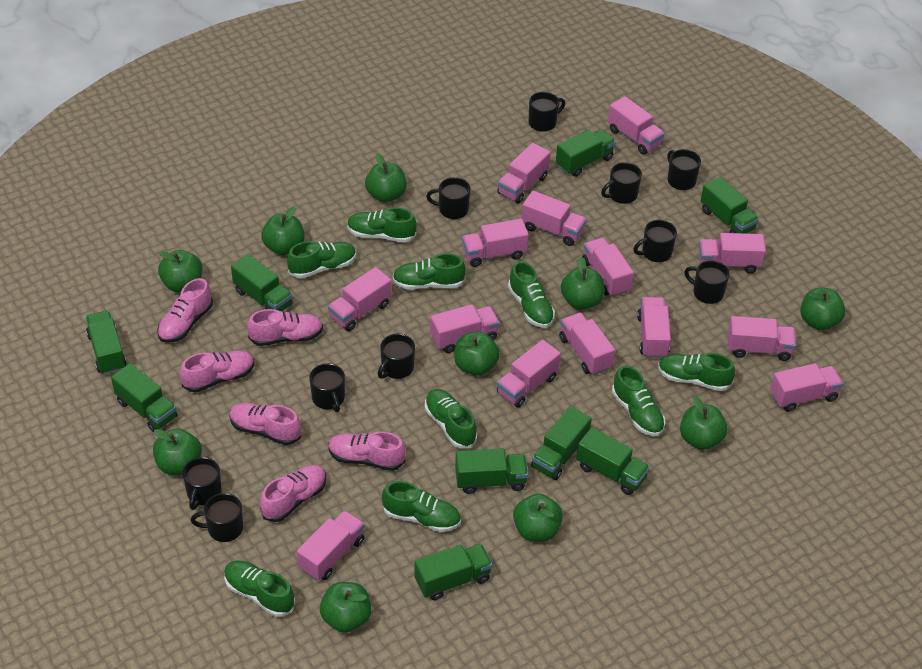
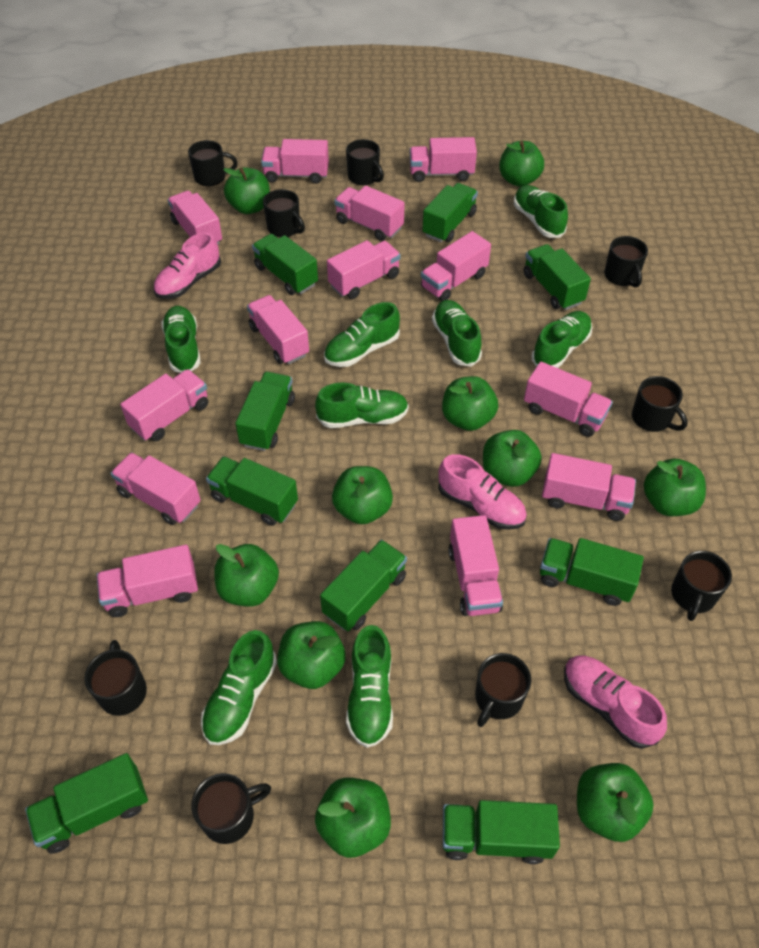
black mug: 10 -> 9
green shoe: 9 -> 8
pink shoe: 6 -> 3
pink truck: 14 -> 13

